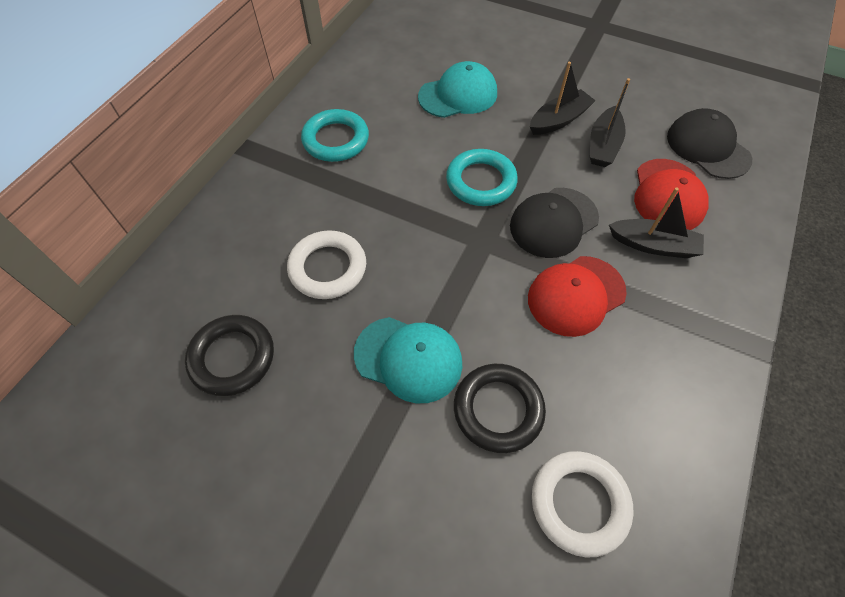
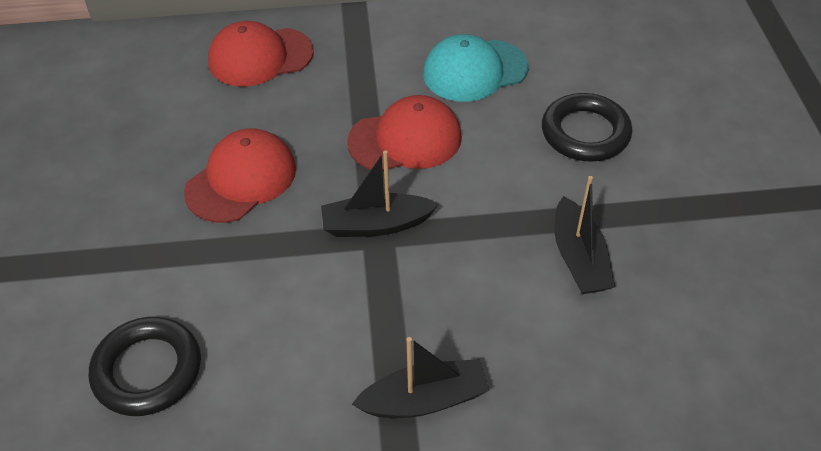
black cap: 2 -> 0
red cap: 2 -> 3
turquoise cap: 2 -> 1
turquoise ring: 2 -> 0
white ring: 2 -> 0

